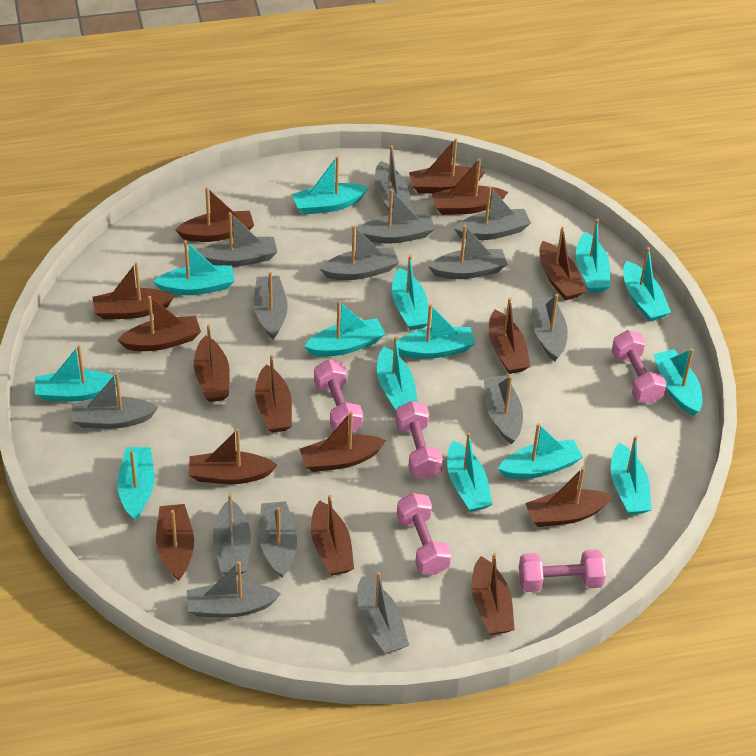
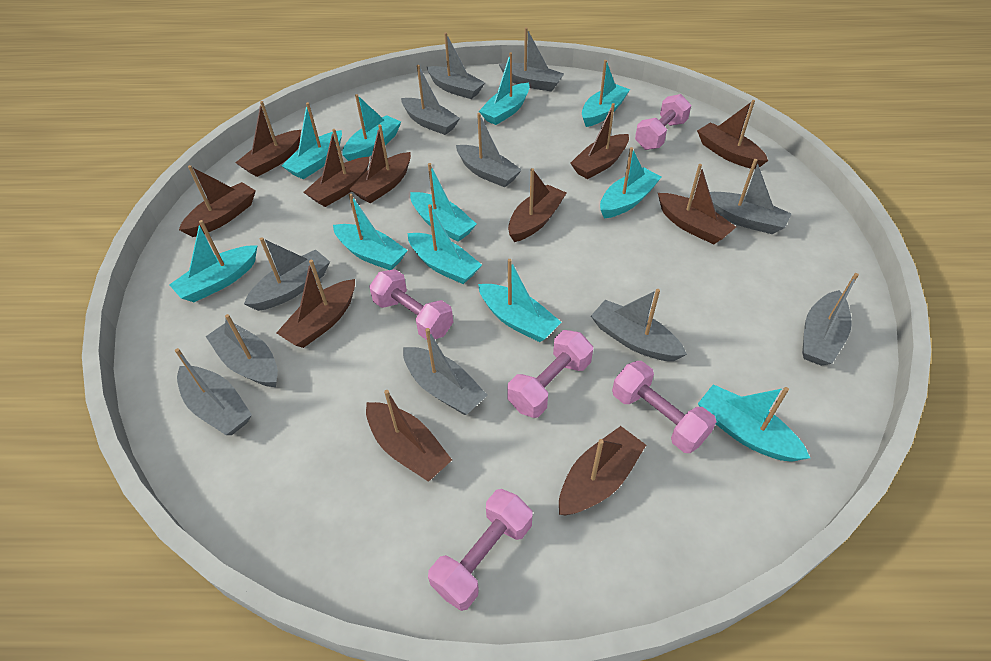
brown boat: 15 -> 11
grey boat: 14 -> 11
turquoise boat: 14 -> 11

